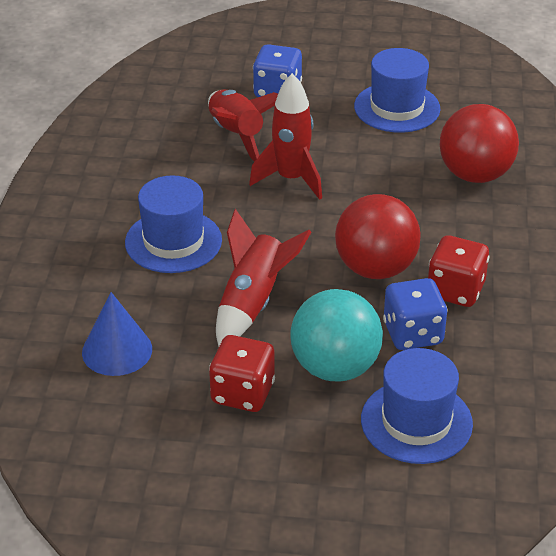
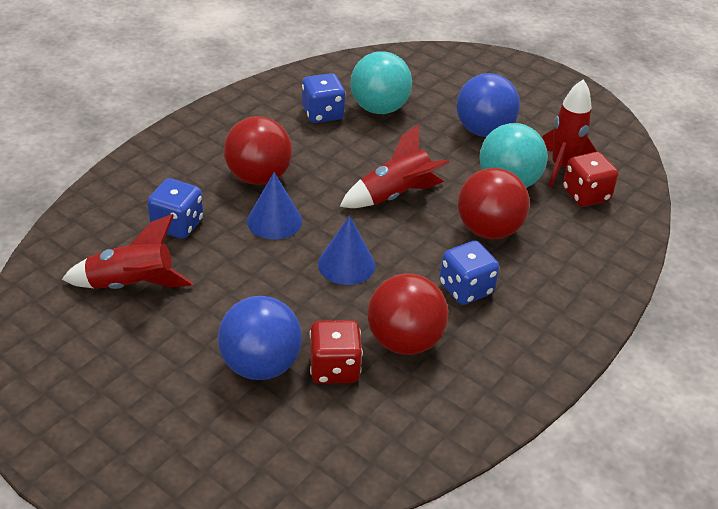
blue ball: 0 -> 2
blue cone: 1 -> 2
blue dice: 2 -> 3
blue hat: 3 -> 0
red ball: 2 -> 3
turquoise ball: 1 -> 2

